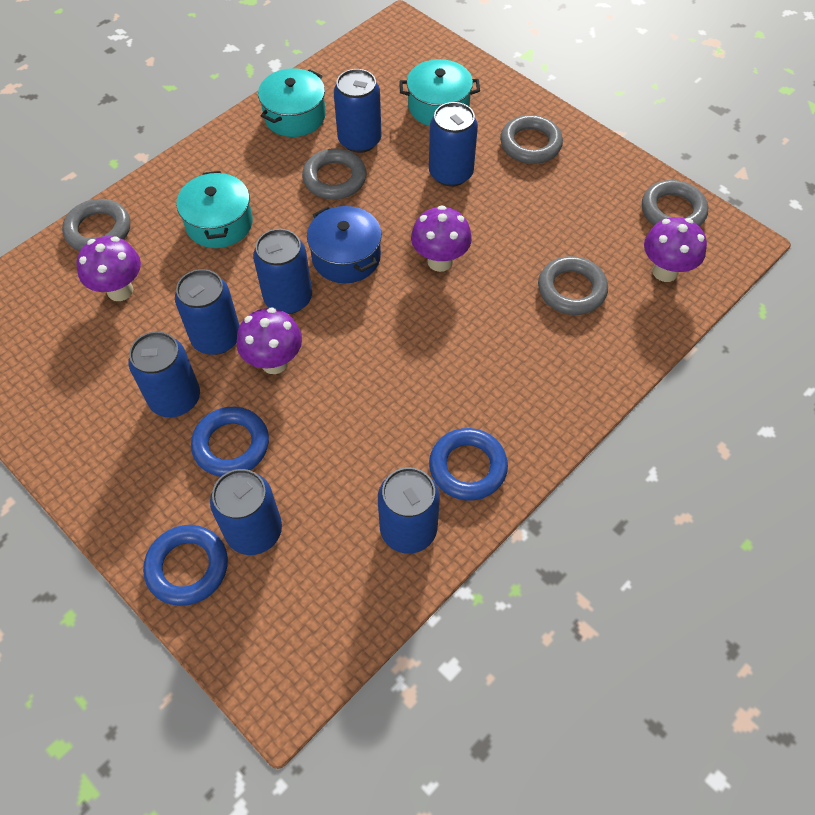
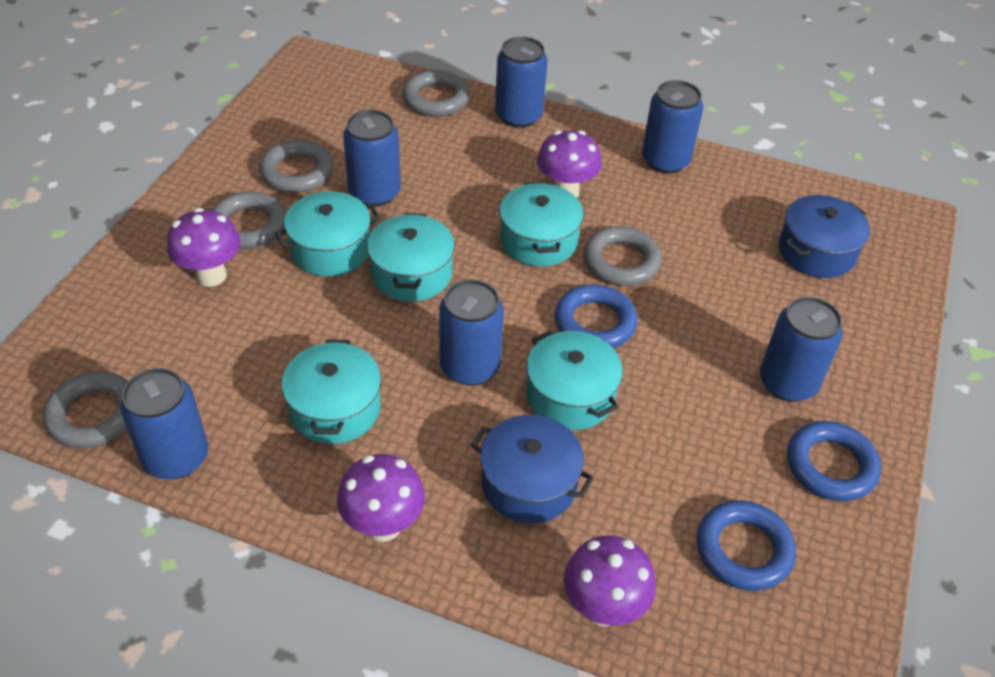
blue can: 7 -> 6
blue pot: 1 -> 2
turquoise pot: 3 -> 5

